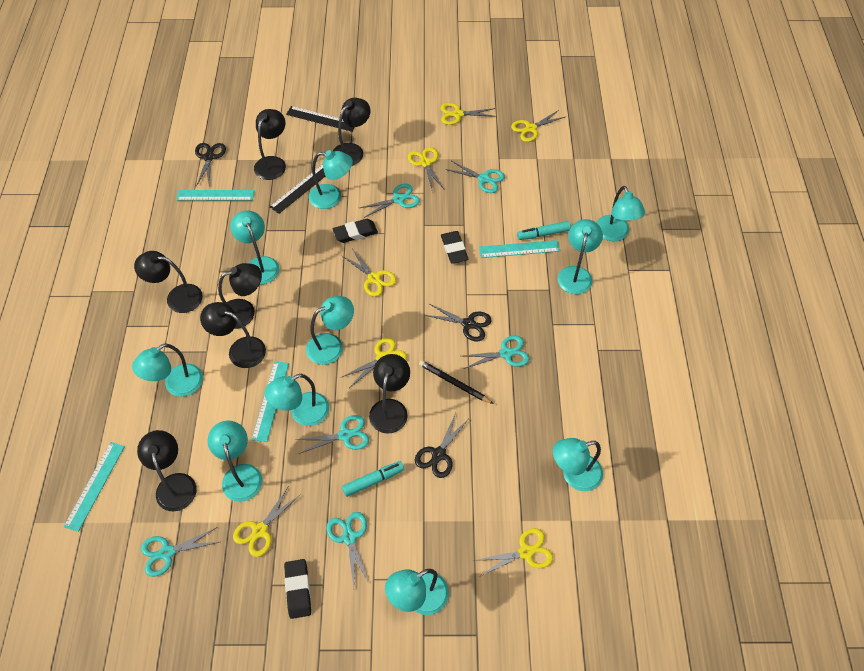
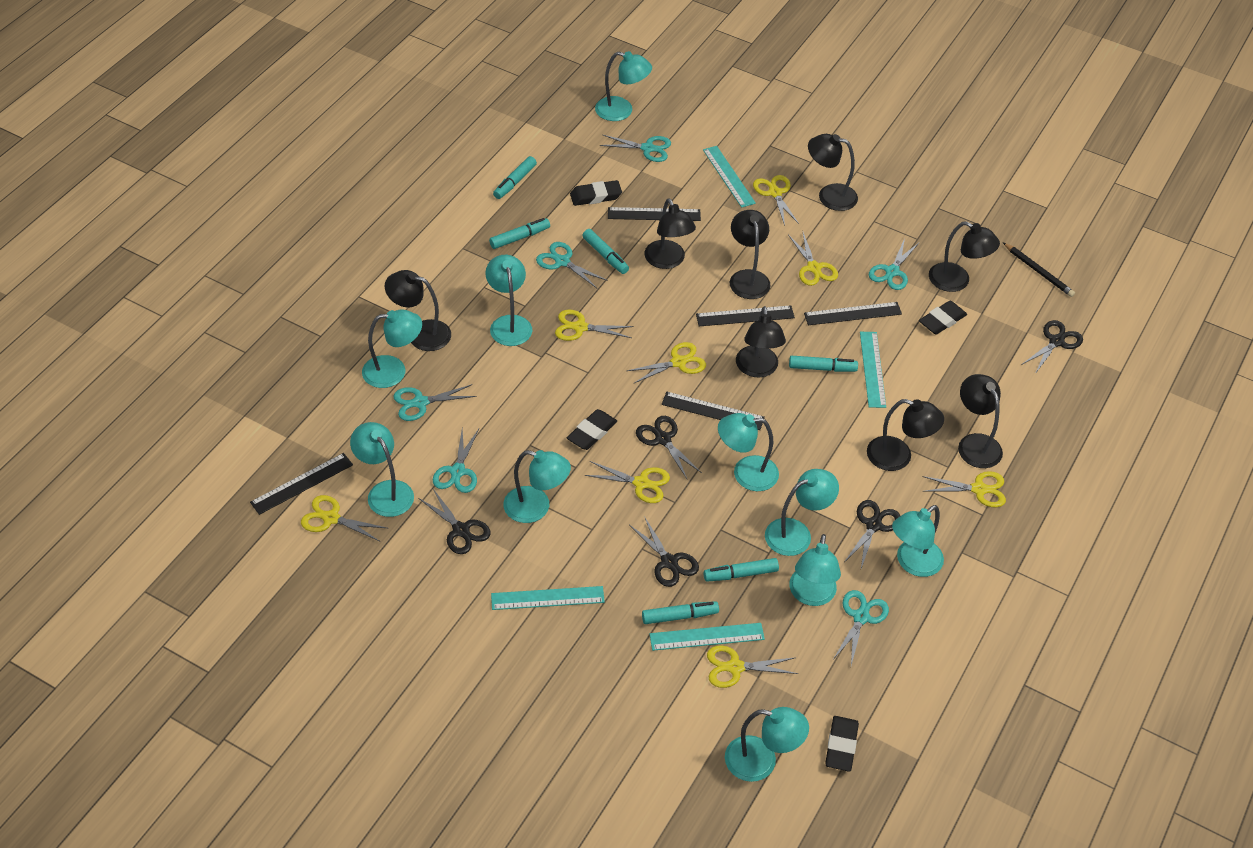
black eraser: 3 -> 4
black lamp: 7 -> 8
black ruler: 2 -> 5
black scissors: 3 -> 5
turquoise marker: 2 -> 6
yellow scissors: 7 -> 8

